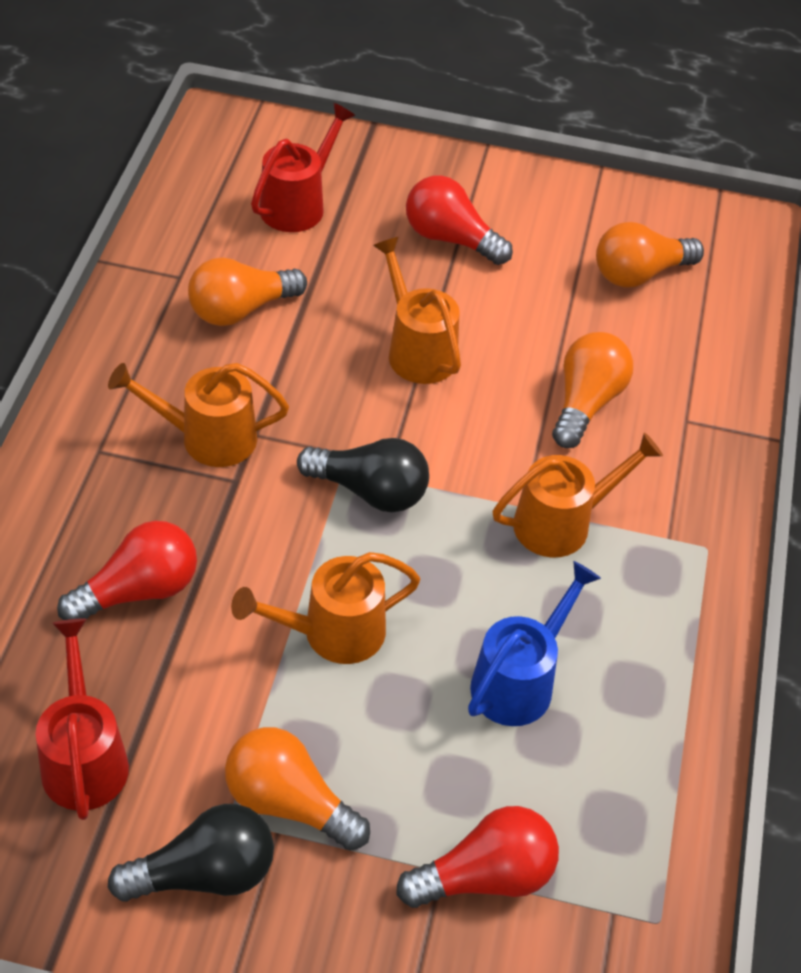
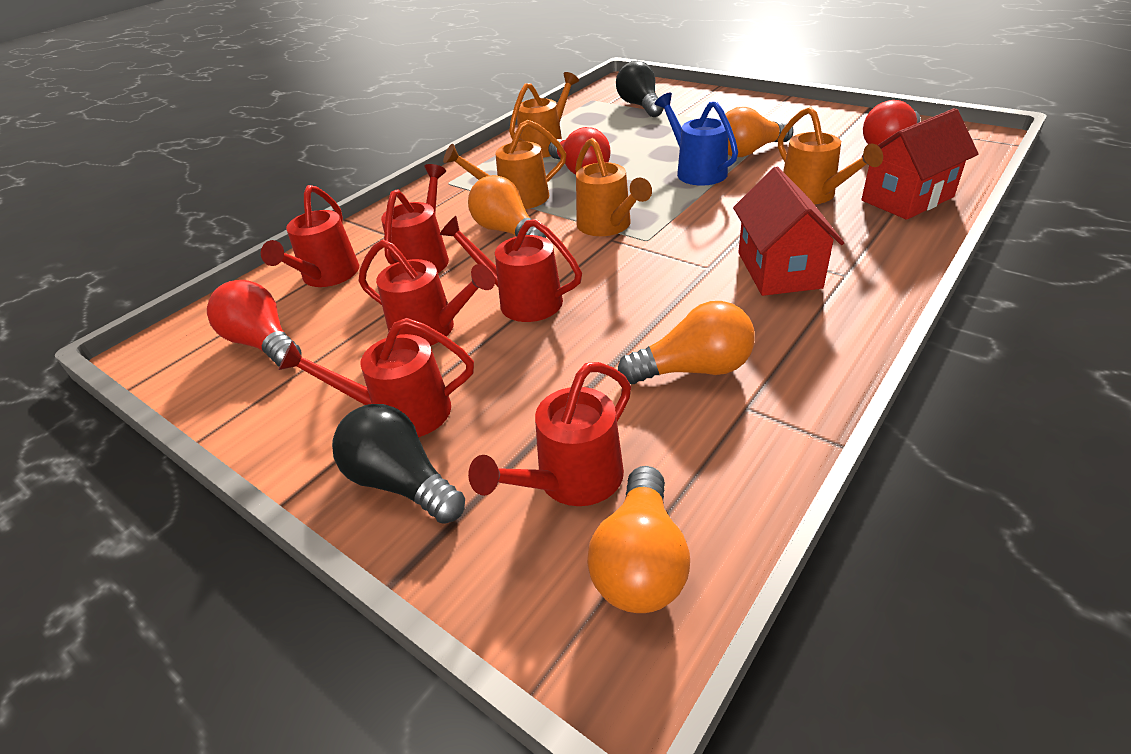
red house: 0 -> 2
red watering can: 2 -> 6

